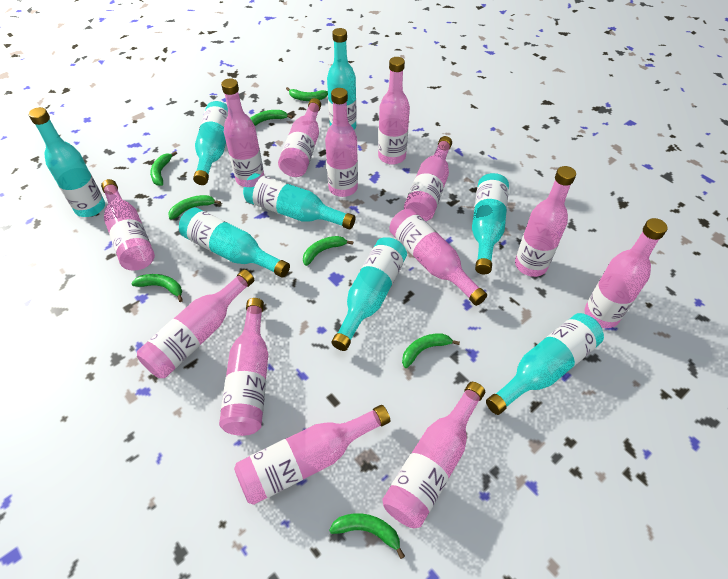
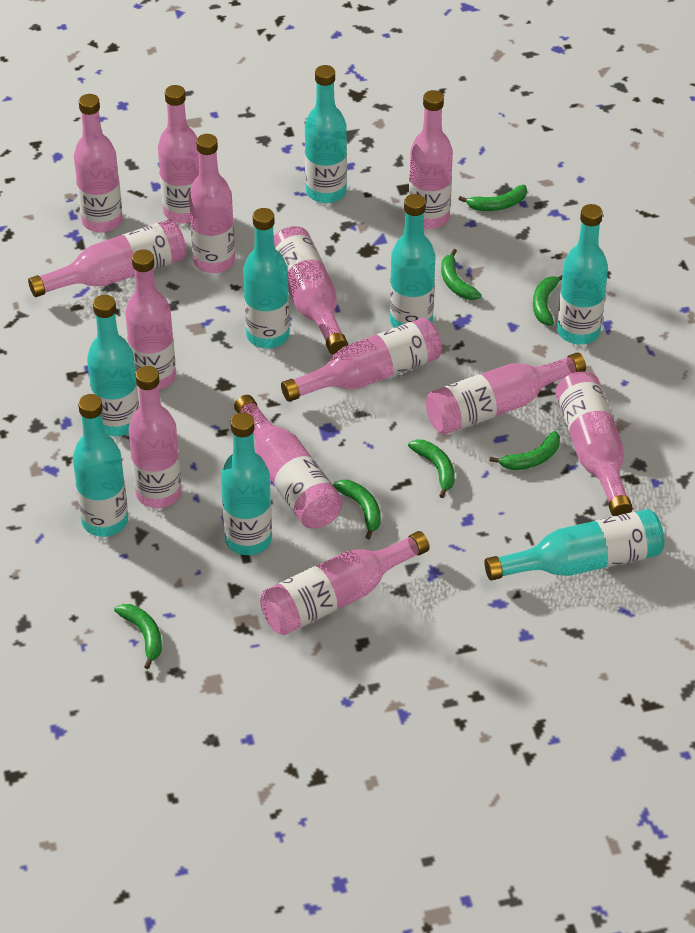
green banana: 8 -> 7

